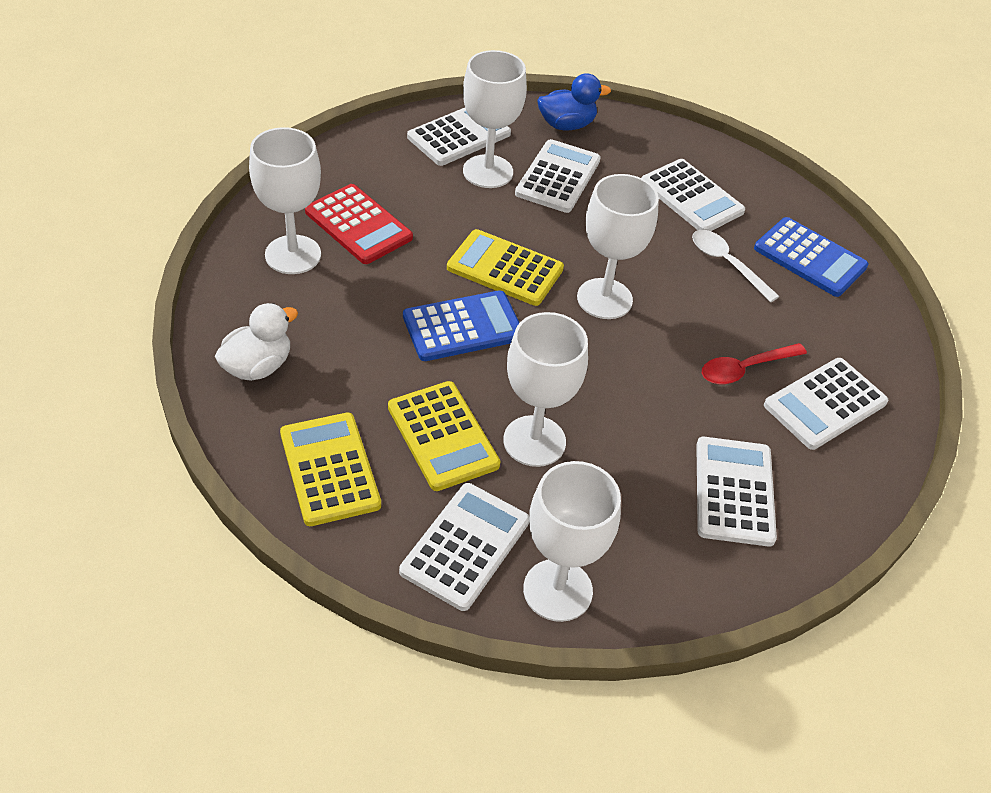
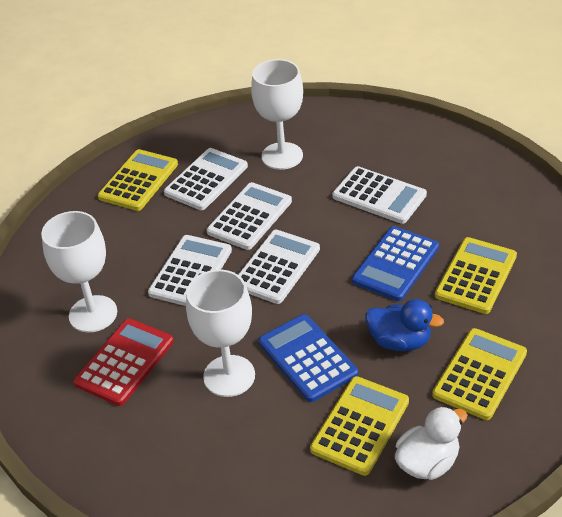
red spoon: 1 -> 0
white calculator: 6 -> 5
white goblet: 5 -> 3
white spoon: 1 -> 0
yellow calculator: 3 -> 4

